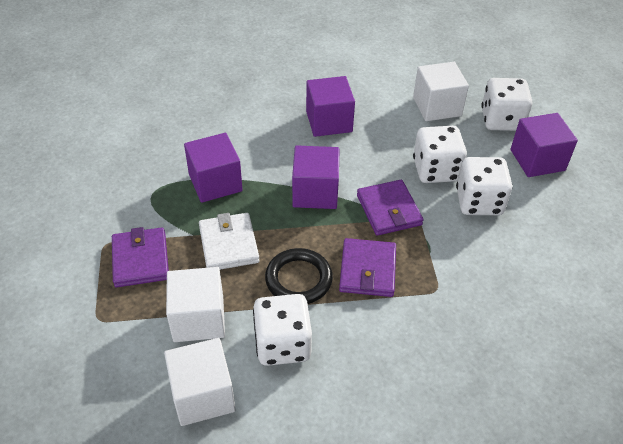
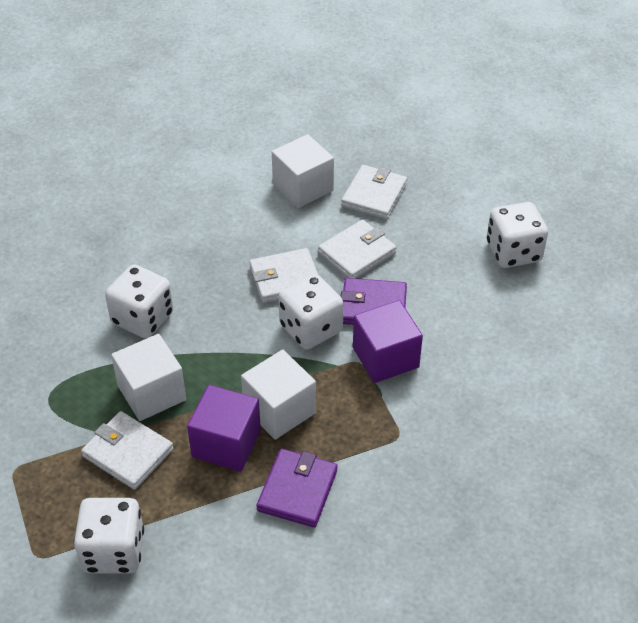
black ring: 1 -> 0
purple cube: 4 -> 2
purple wallet: 3 -> 2
white wallet: 1 -> 4

